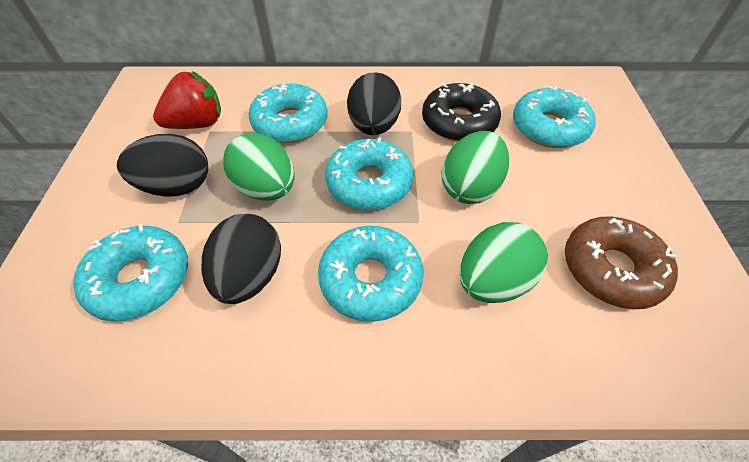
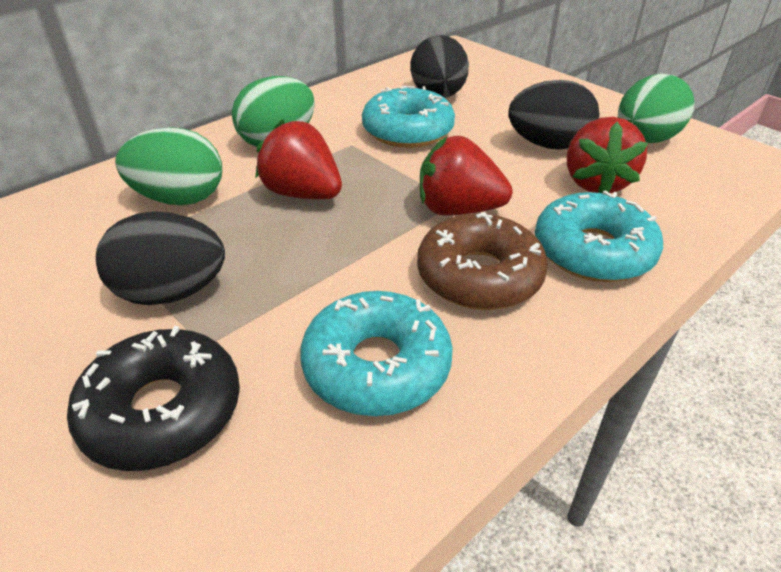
red strawberry: 1 -> 3
turquoise donut: 5 -> 3

